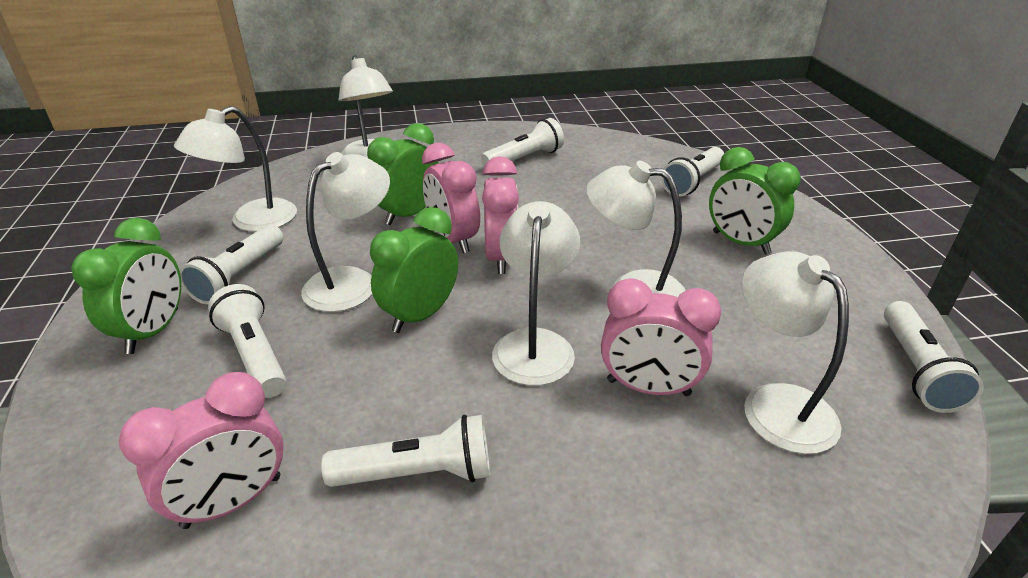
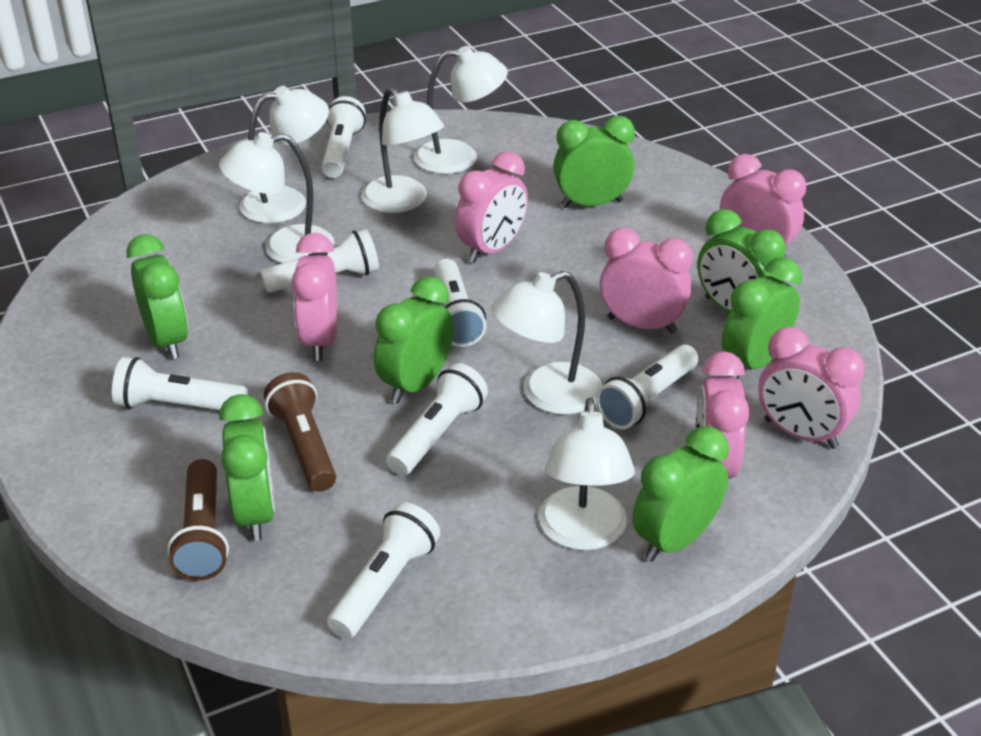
brown flashlight: 0 -> 2
green clock: 4 -> 7
pink clock: 4 -> 6
white flashlight: 6 -> 7

